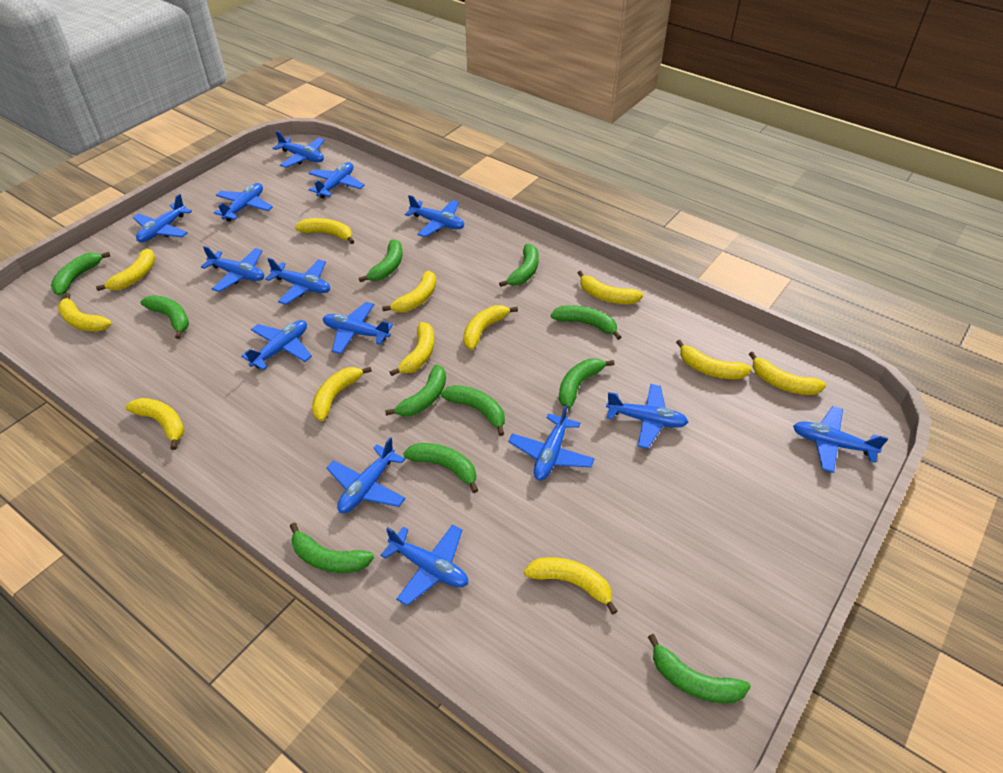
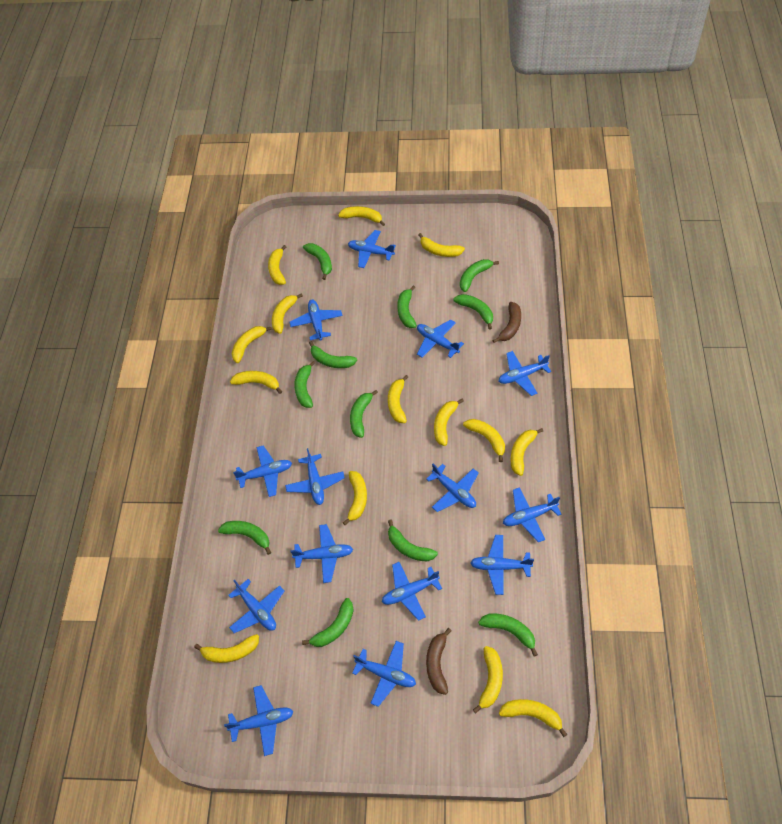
brown banana: 0 -> 2
yellow banana: 12 -> 14

